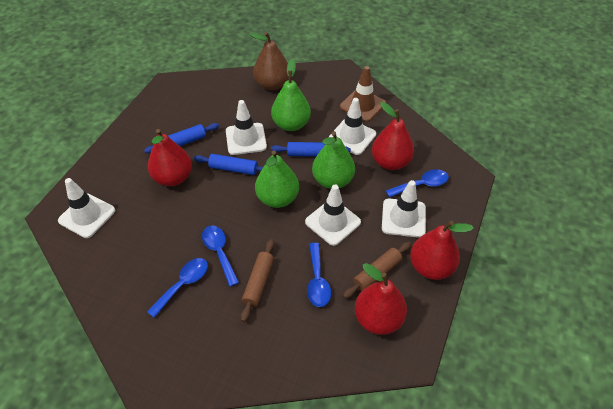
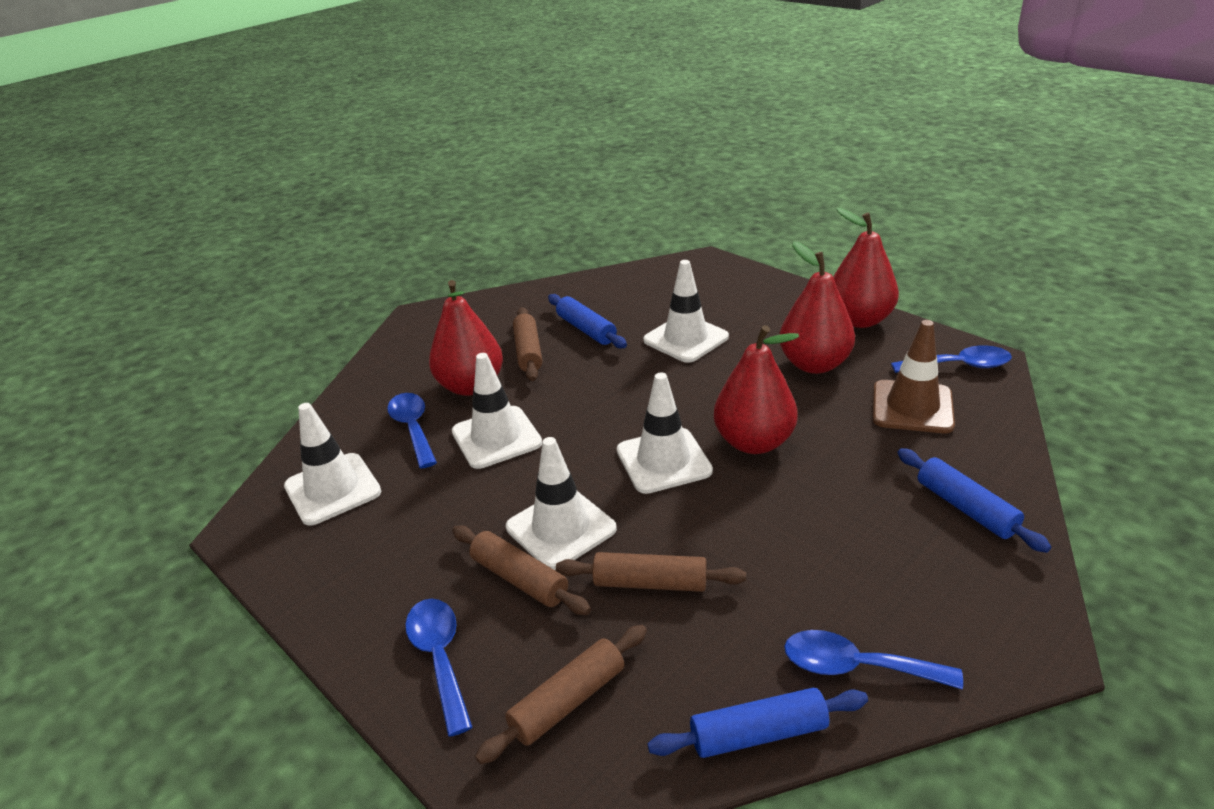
brown pear: 1 -> 0
brown rolling pin: 2 -> 4
green pear: 3 -> 0

